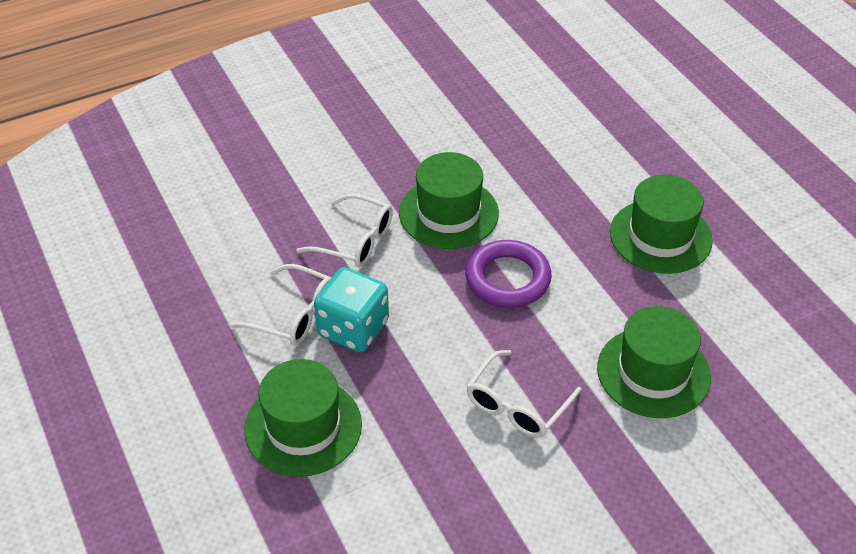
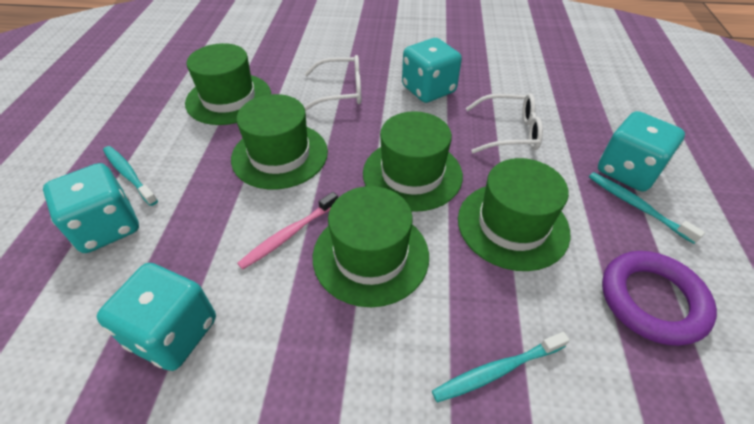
green hat: 4 -> 5
pink toothbrush: 0 -> 1
turquoise dice: 1 -> 4
turquoise toothbrush: 0 -> 3
white glasses: 3 -> 2

